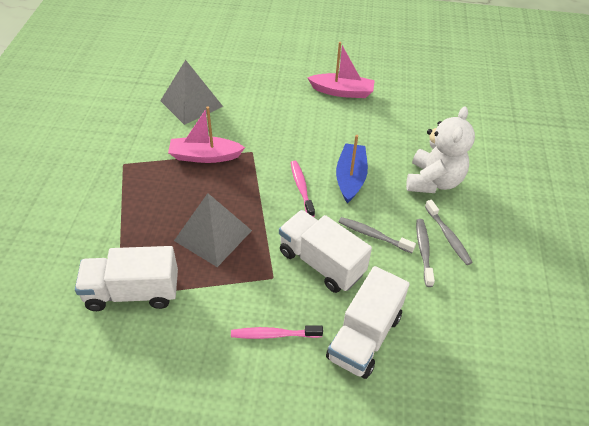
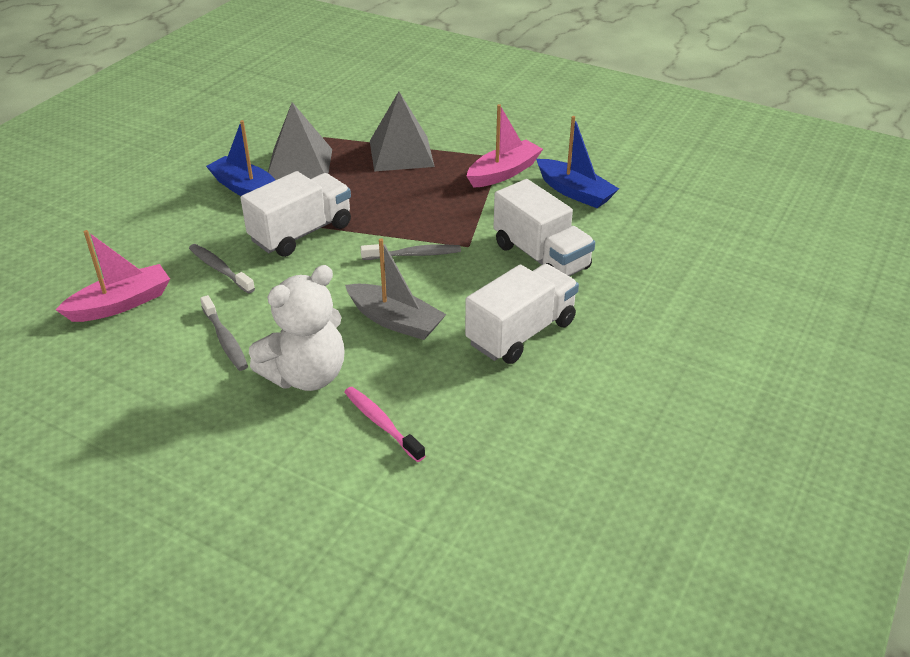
blue boat: 1 -> 2
grey boat: 0 -> 1
pink toothbrush: 2 -> 1

